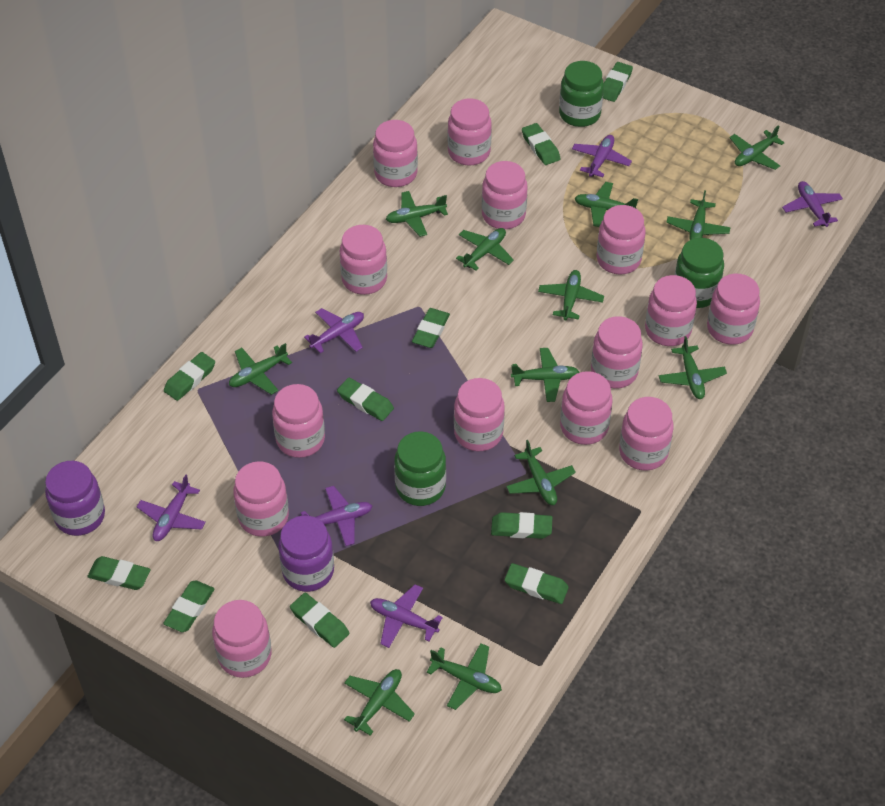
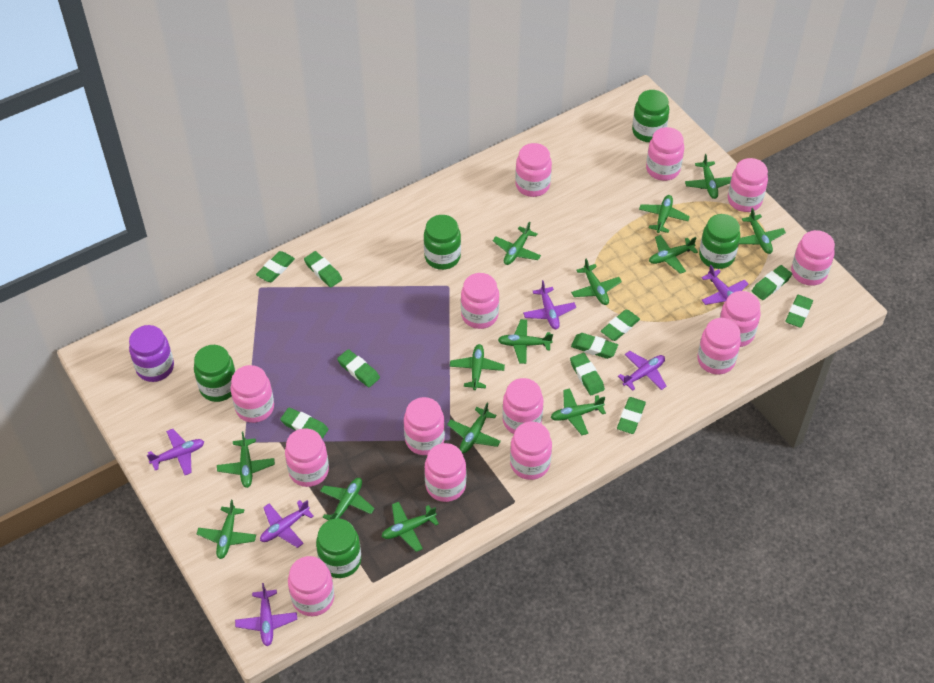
green jar: 3 -> 5
green plane: 12 -> 14
purple jar: 2 -> 1

